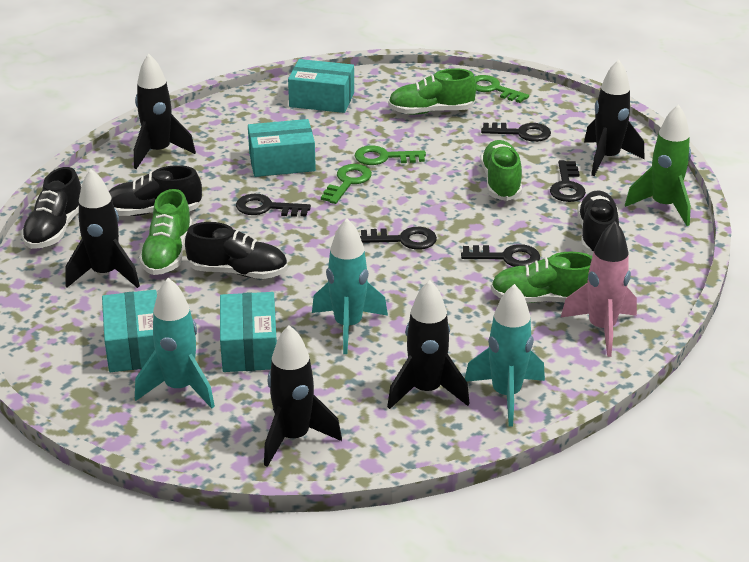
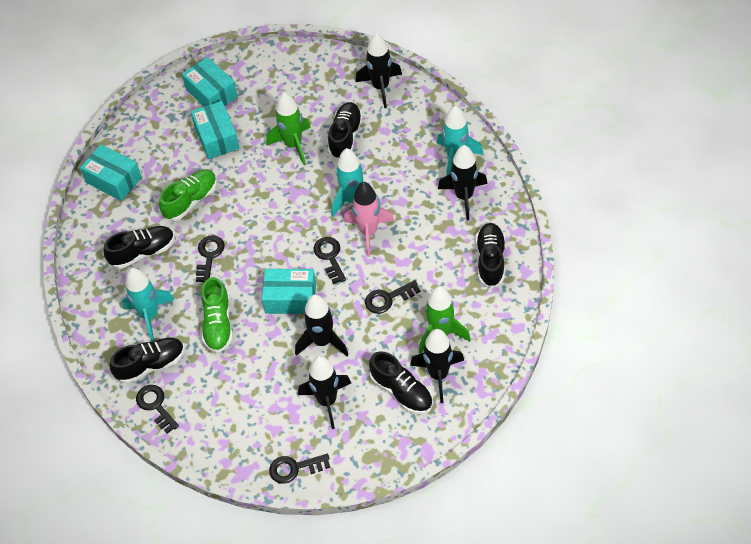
black shoe: 4 -> 5
green key: 3 -> 0
green rocket: 1 -> 2
green shoe: 4 -> 2

